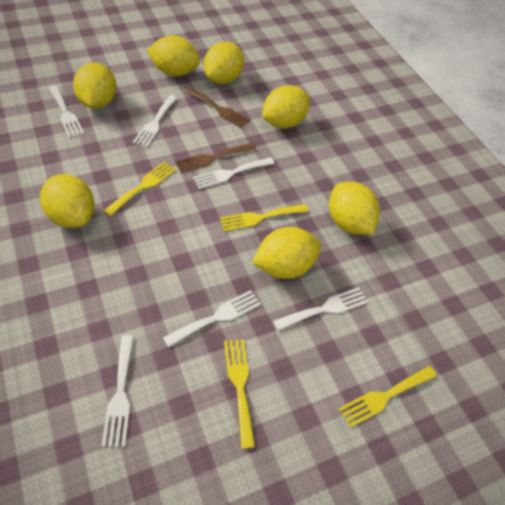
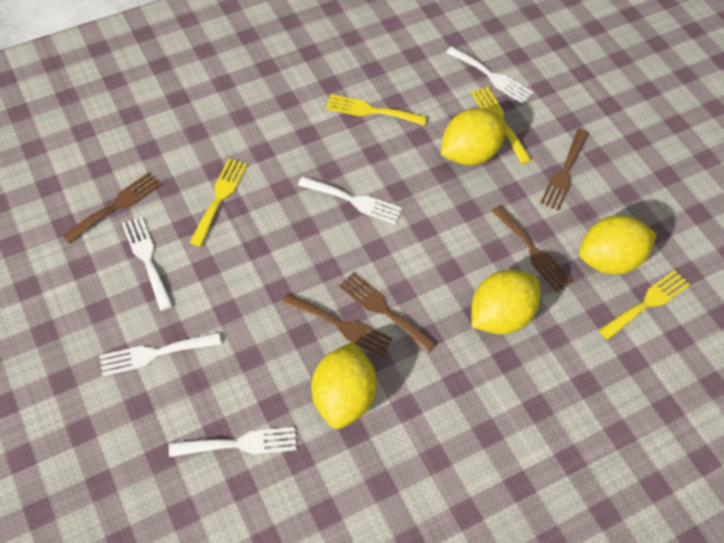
brown fork: 2 -> 5
white fork: 6 -> 5
yellow lemon: 7 -> 4

